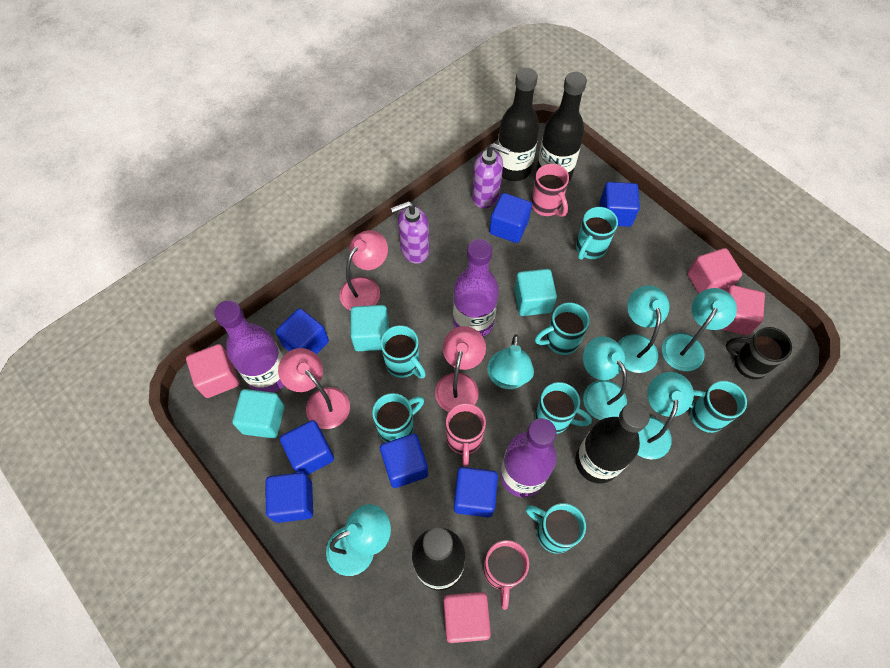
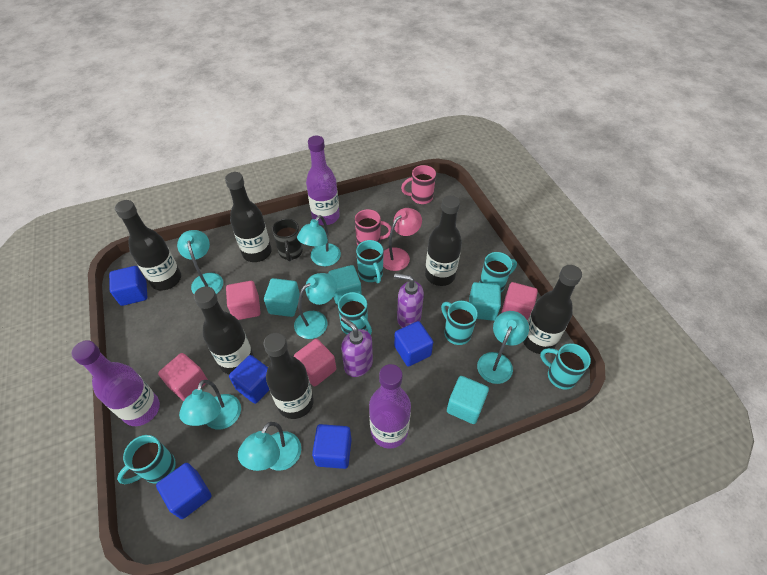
black bottle: 4 -> 6
blue cube: 7 -> 5
pink lamp: 3 -> 1
pink mug: 3 -> 2
turquoise cube: 3 -> 4
turquoise mug: 7 -> 6

